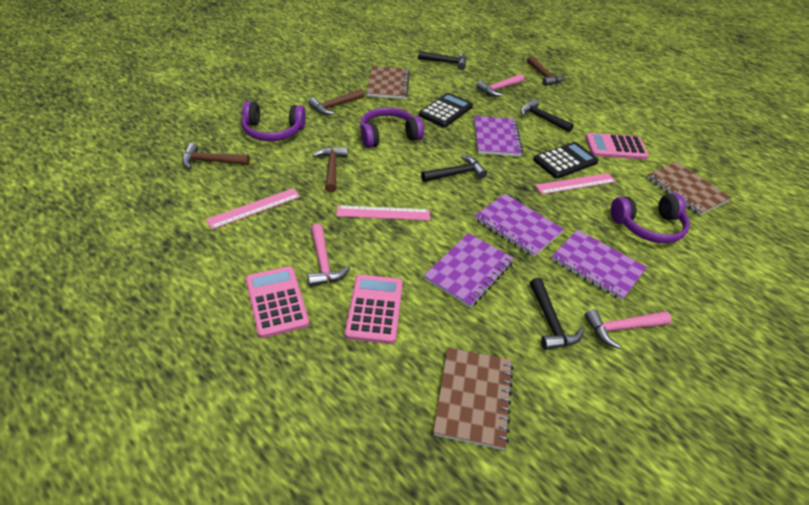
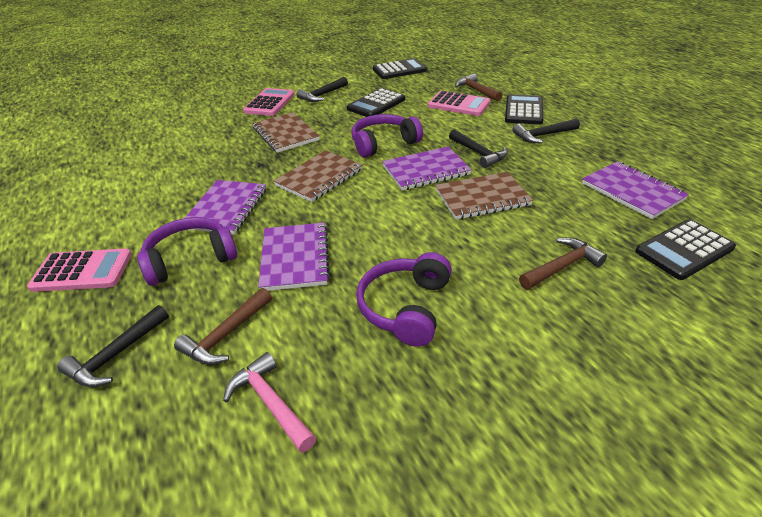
black calculator: 2 -> 4
brown hammer: 4 -> 3
pink hammer: 3 -> 1
pink ruler: 3 -> 0

